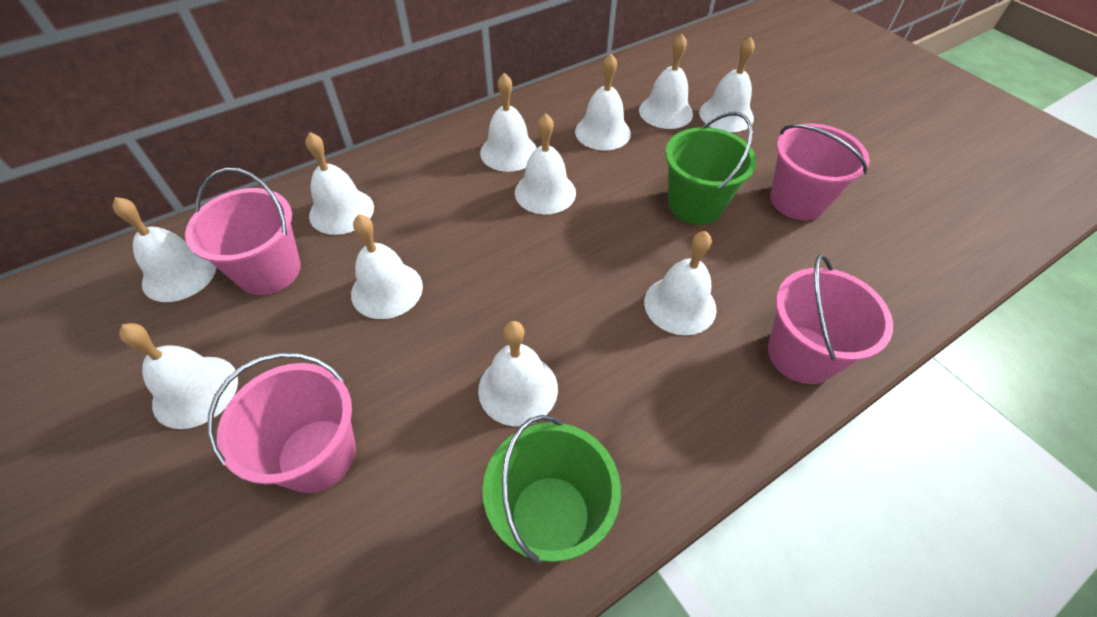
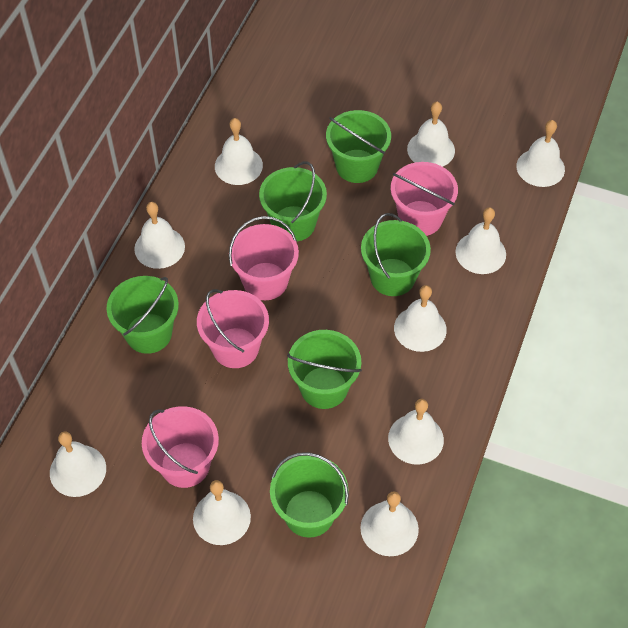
green bucket: 2 -> 6
white bell: 11 -> 10

